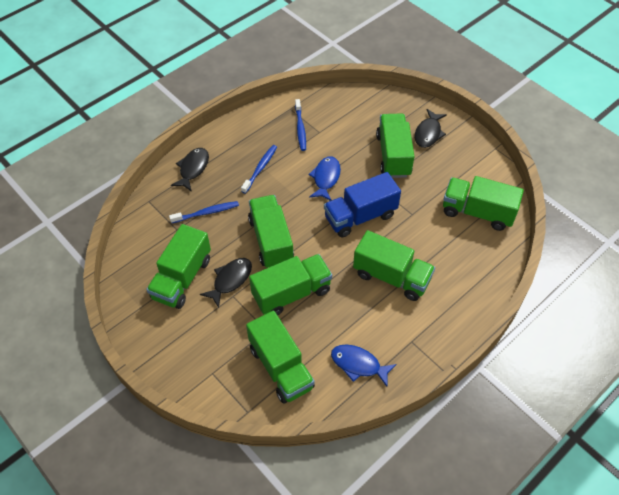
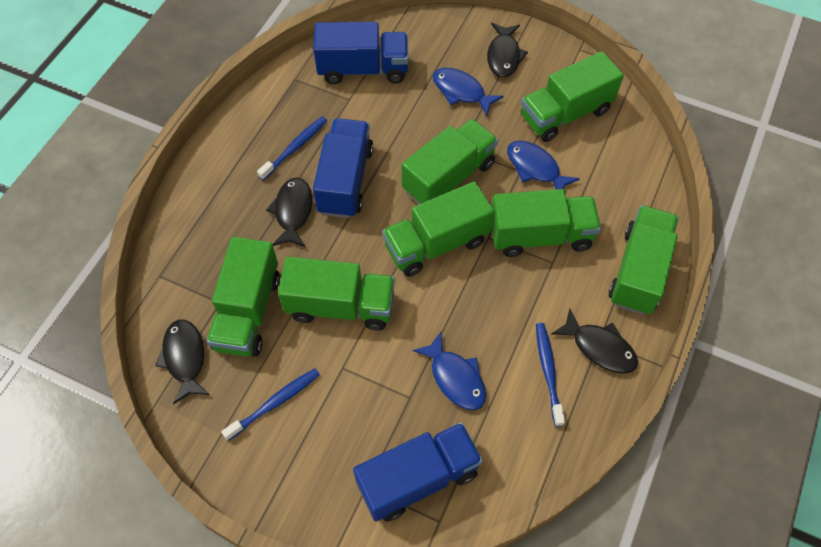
black fish: 3 -> 4
blue fish: 2 -> 3
blue truck: 1 -> 3

